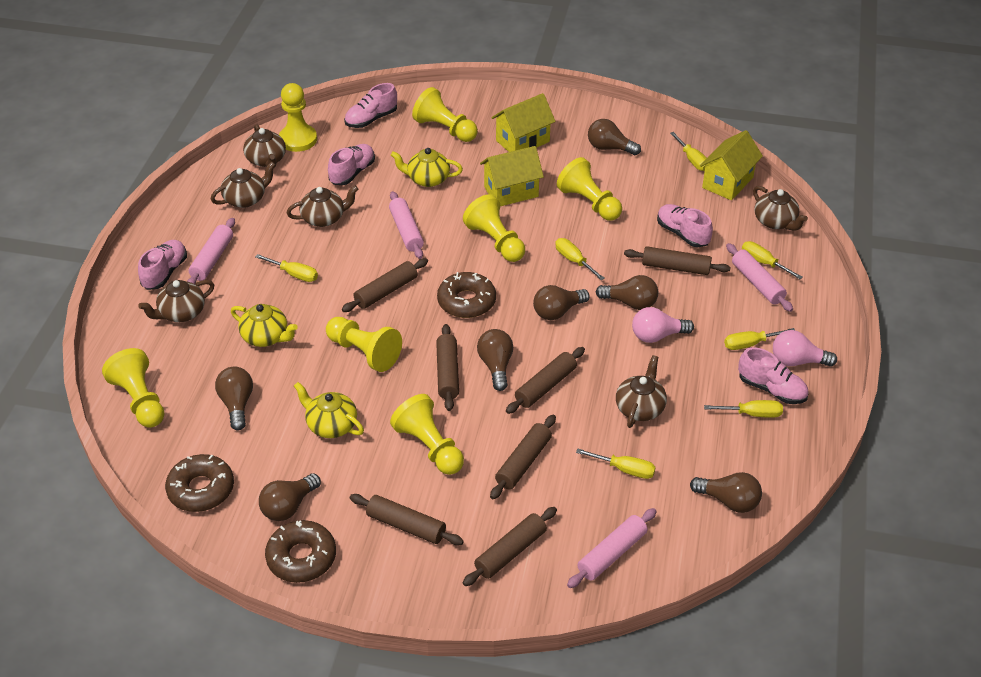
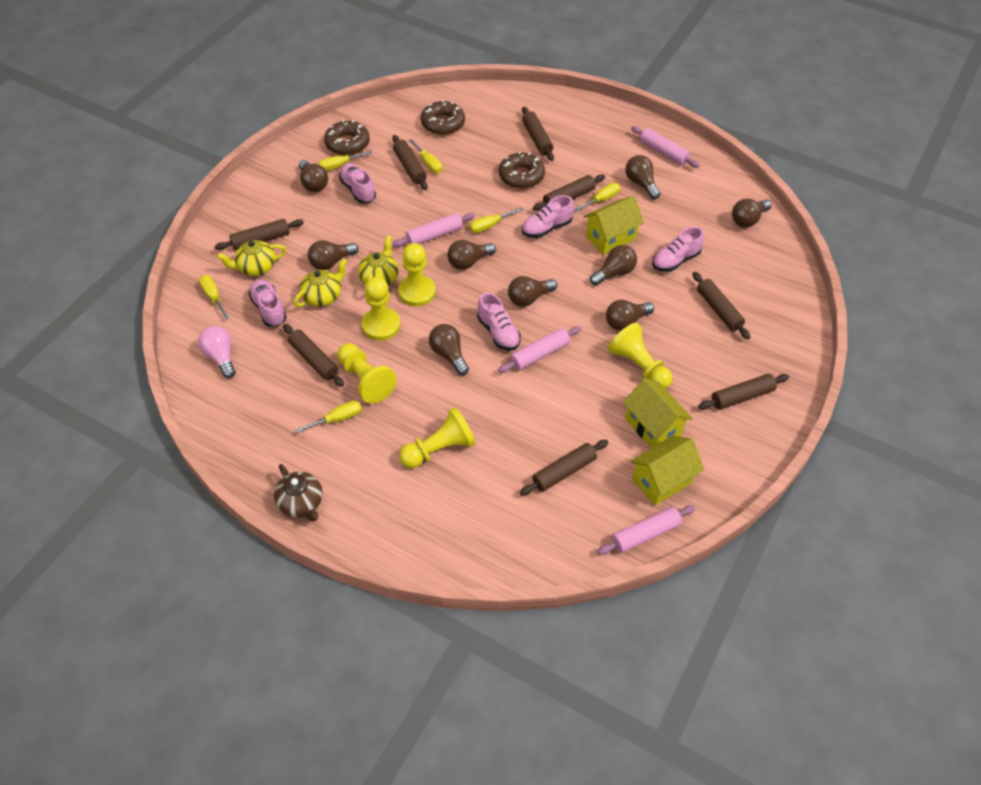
brown light bulb: 7 -> 9
brown rolling pin: 7 -> 8
brown teapot: 6 -> 1
pink light bulb: 2 -> 1
yellow pawn: 7 -> 5
yellow screwdriver: 7 -> 6

